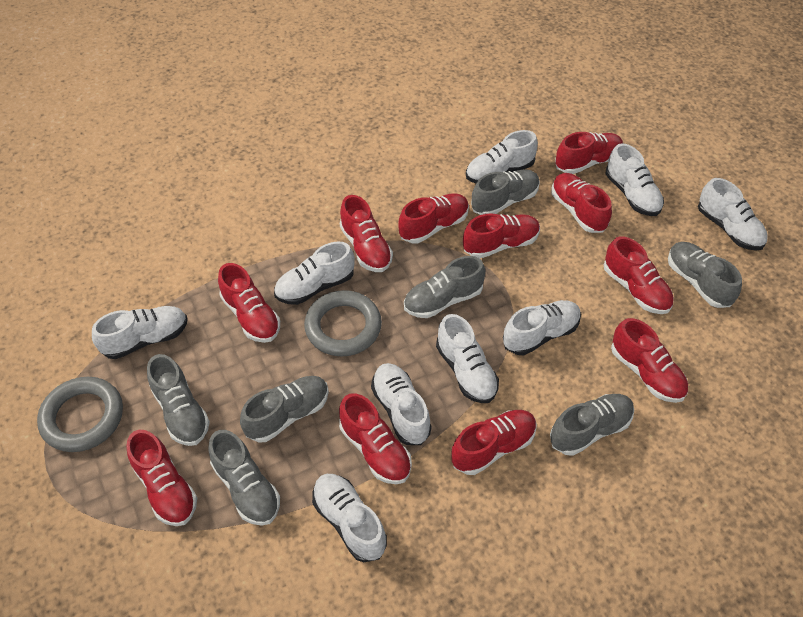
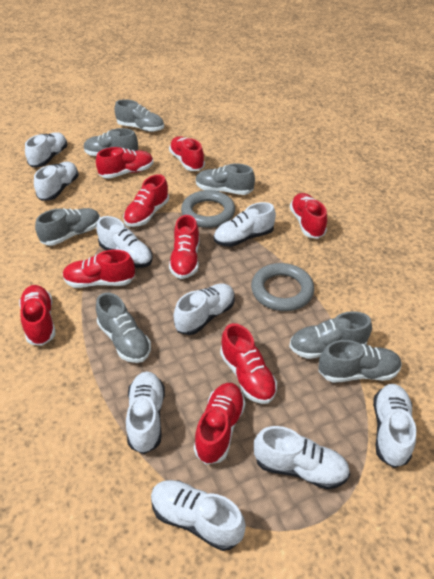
red shoe: 11 -> 9

